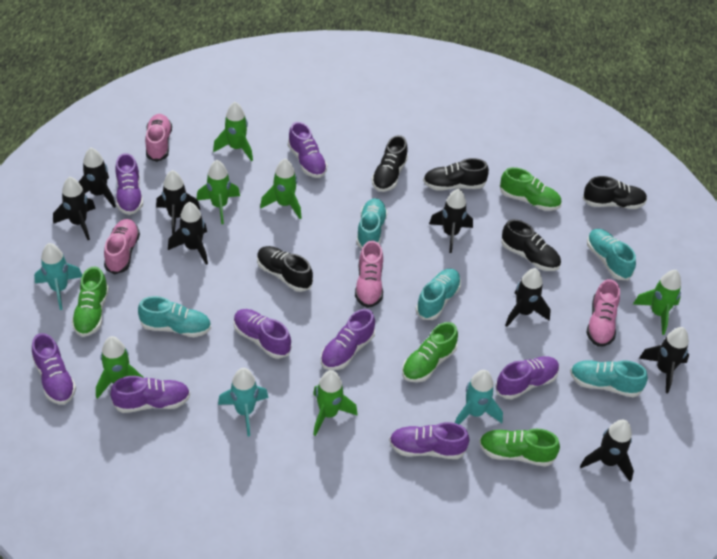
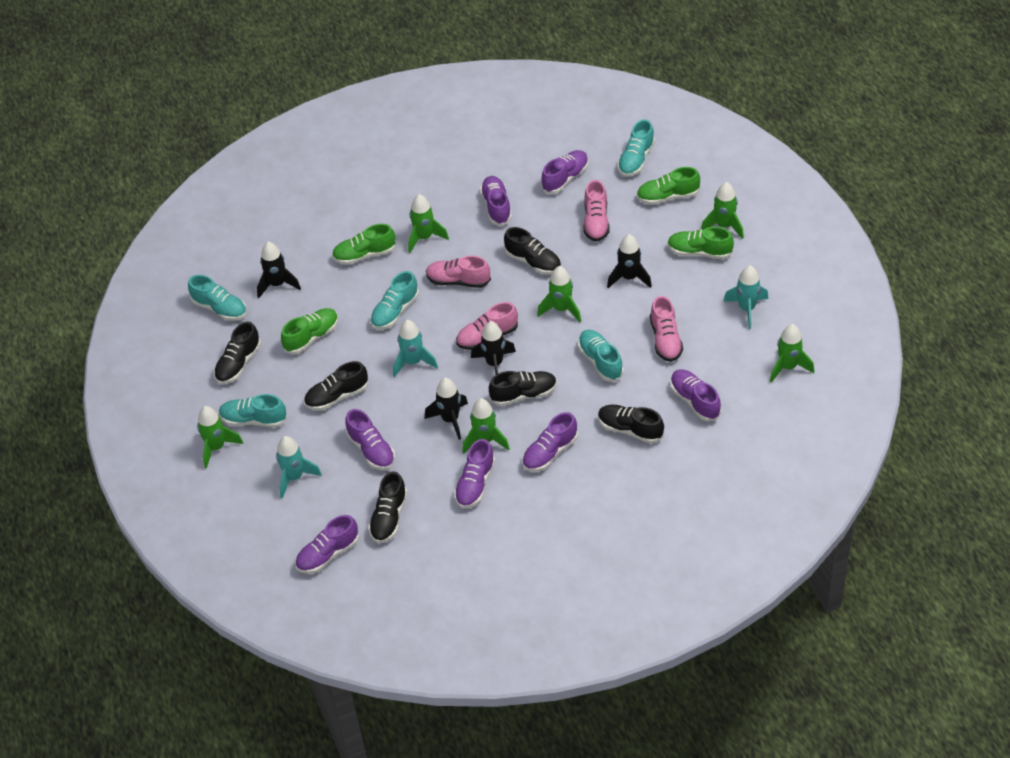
black rocket: 8 -> 4
black shoe: 5 -> 6
purple shoe: 8 -> 7

